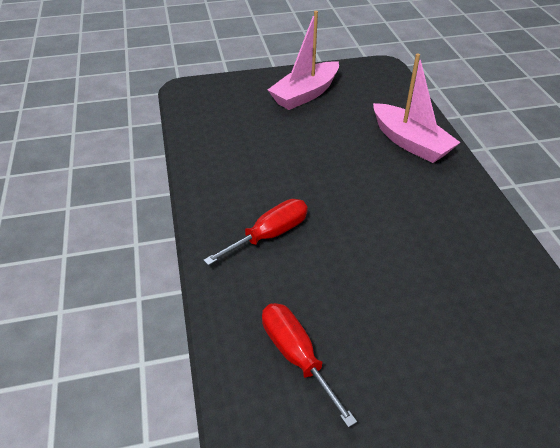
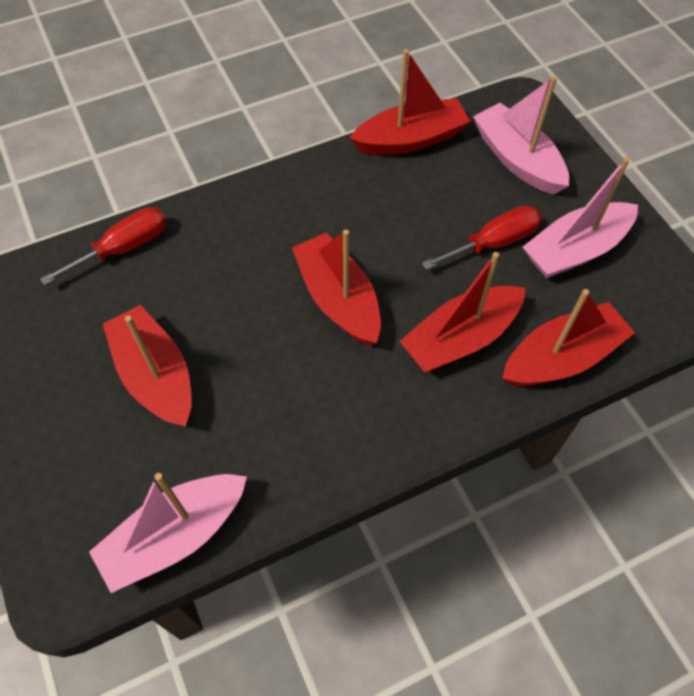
pink boat: 2 -> 3
red boat: 0 -> 5

